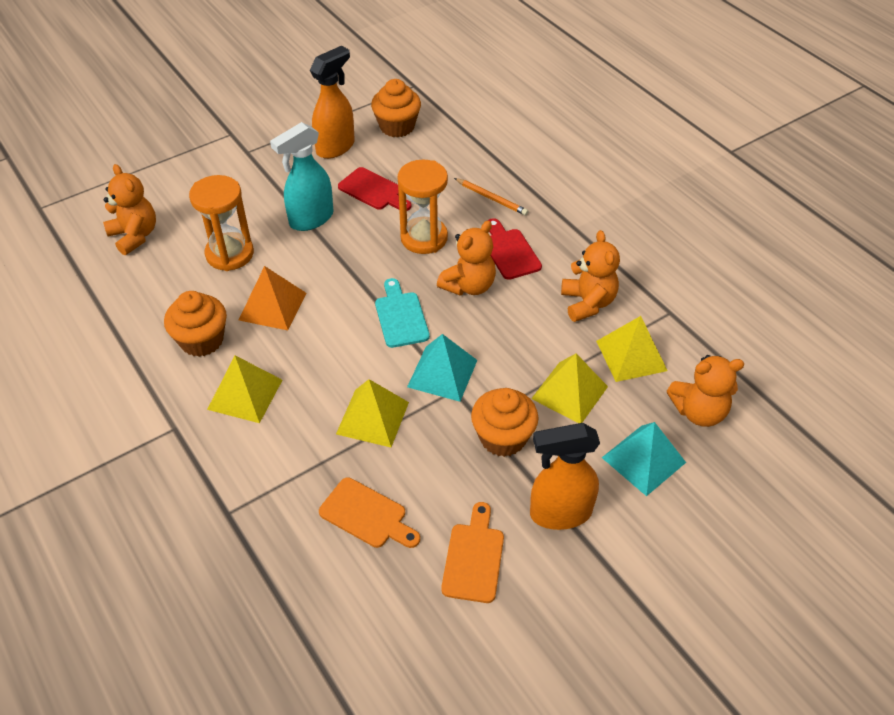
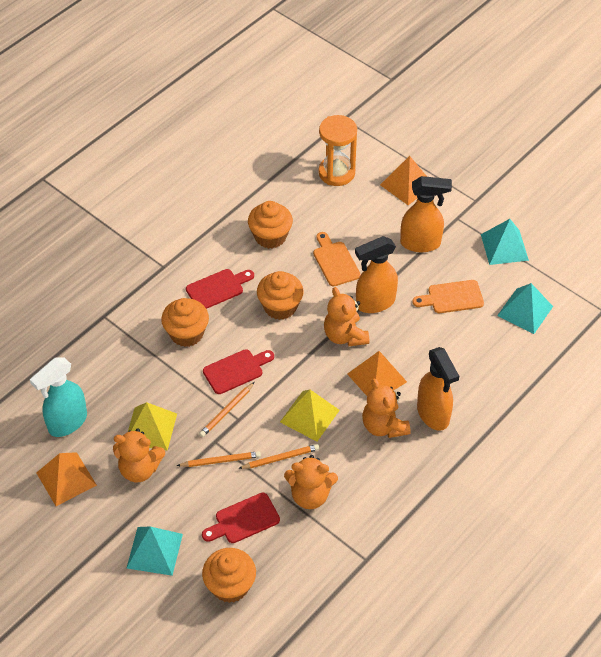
orange cupcake: 3 -> 4
orange hourglass: 2 -> 1
orange pencil: 1 -> 3
orange pyramid: 1 -> 3
orange spray bottle: 2 -> 3
red cutting board: 2 -> 3
turquoise cutting board: 1 -> 0
turquoise pyramid: 2 -> 3
yellow pyramid: 4 -> 2

